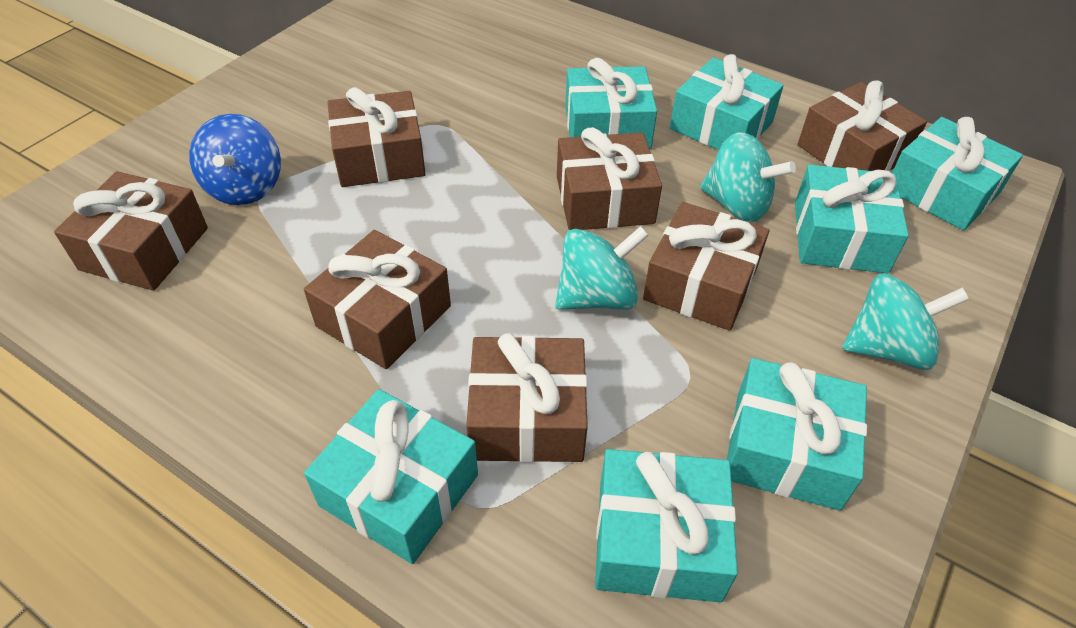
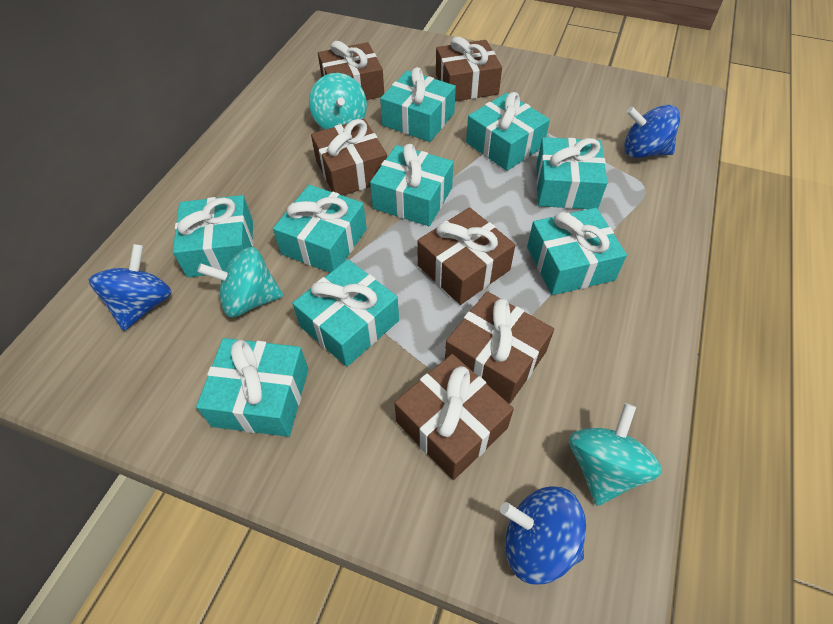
blue spinning top: 1 -> 3
brown gift: 7 -> 6
turquoise gift: 7 -> 9

